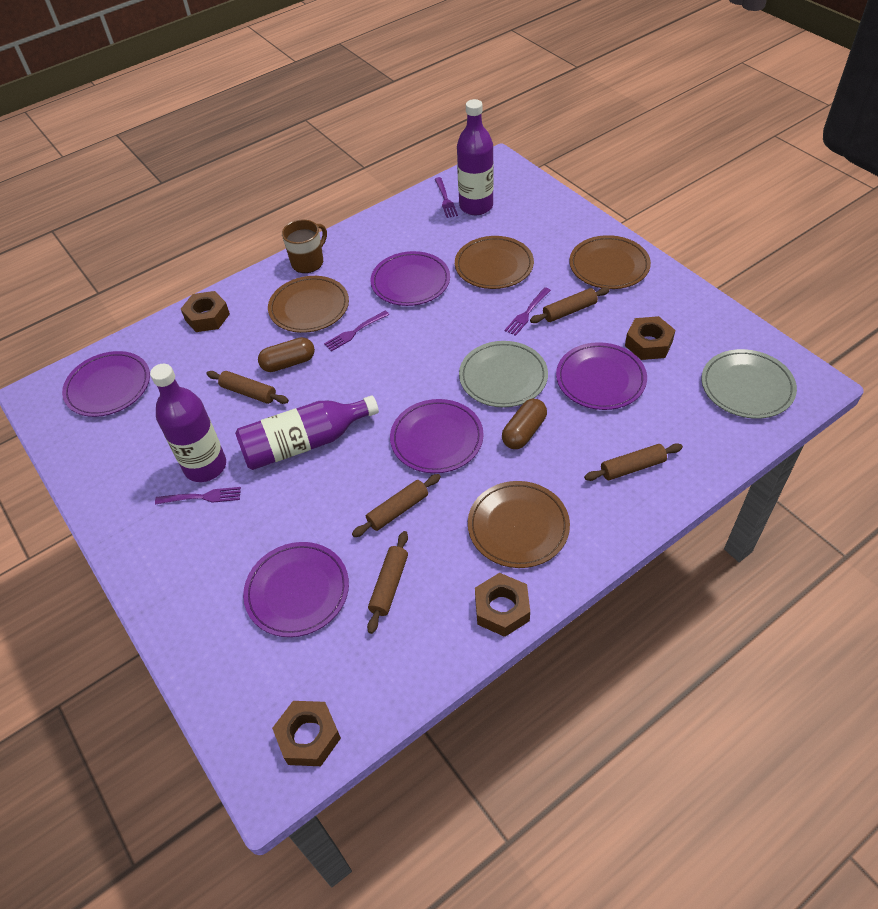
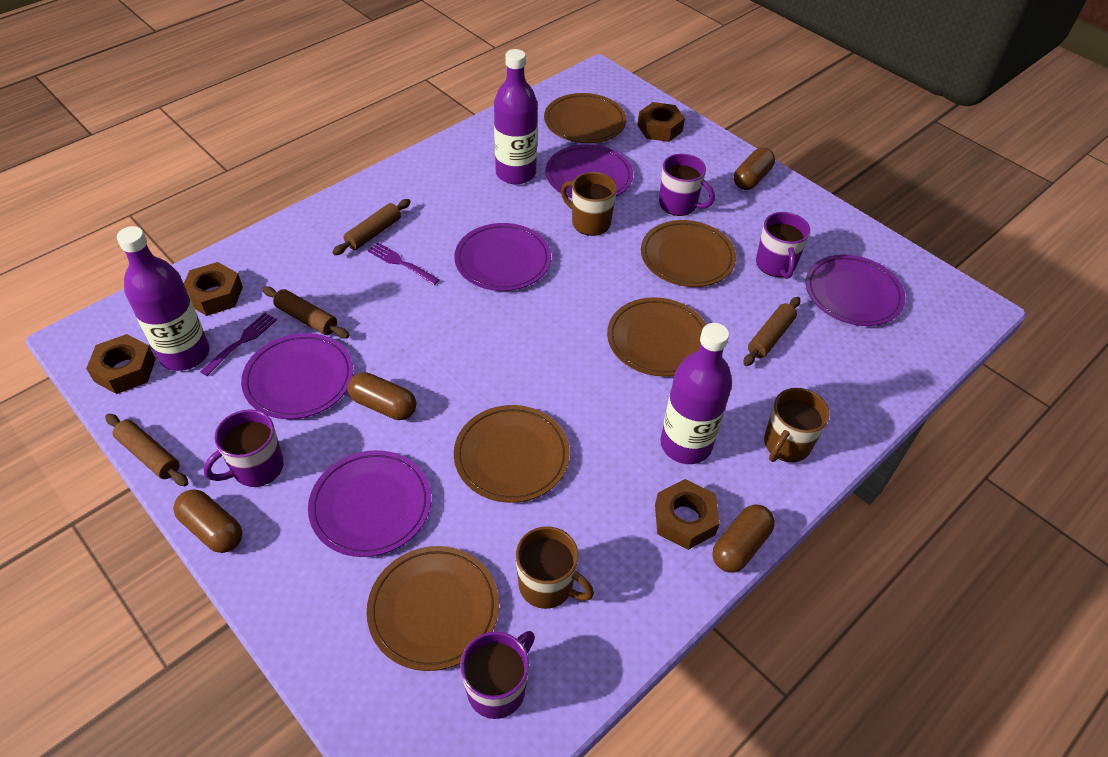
brown capsule: 2 -> 4
brown mug: 1 -> 3
brown plate: 4 -> 5
brown rolling pin: 5 -> 4
grey plate: 2 -> 0
purple fork: 4 -> 2
purple mug: 0 -> 4

